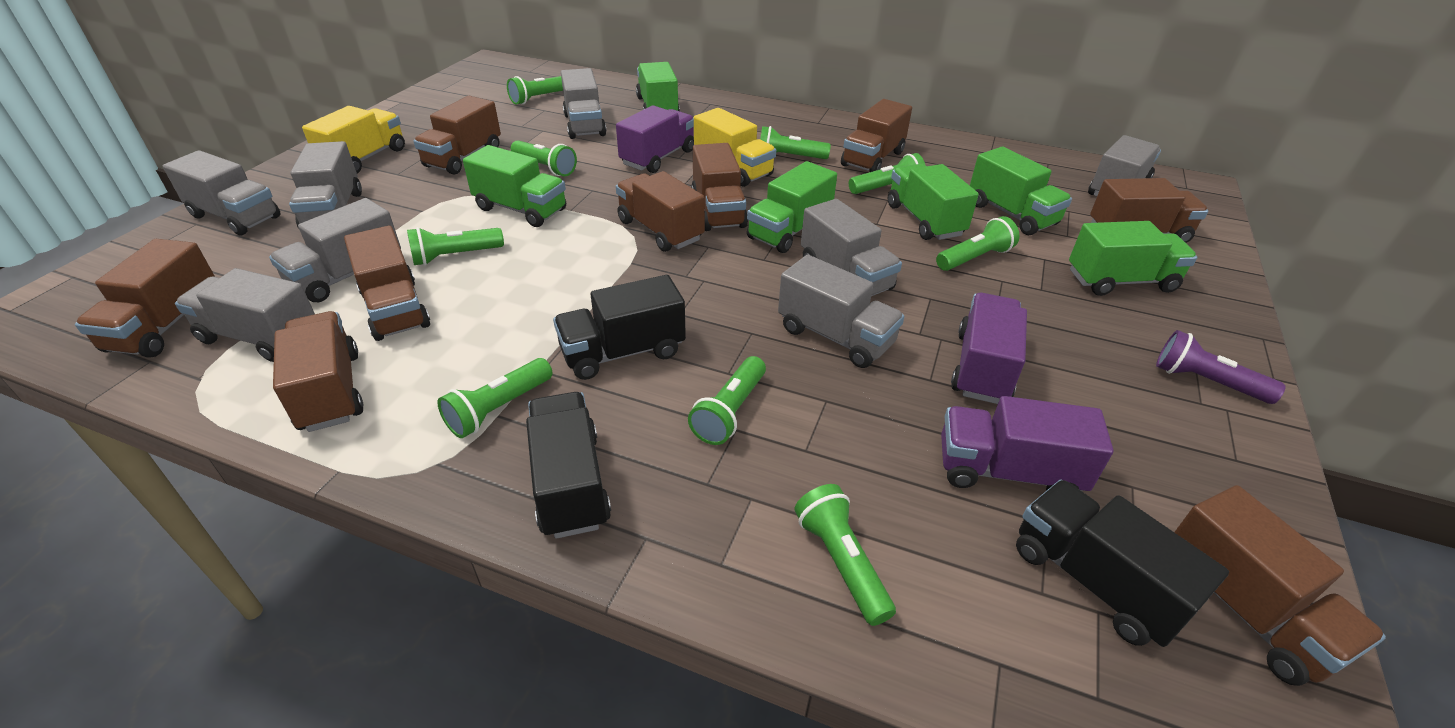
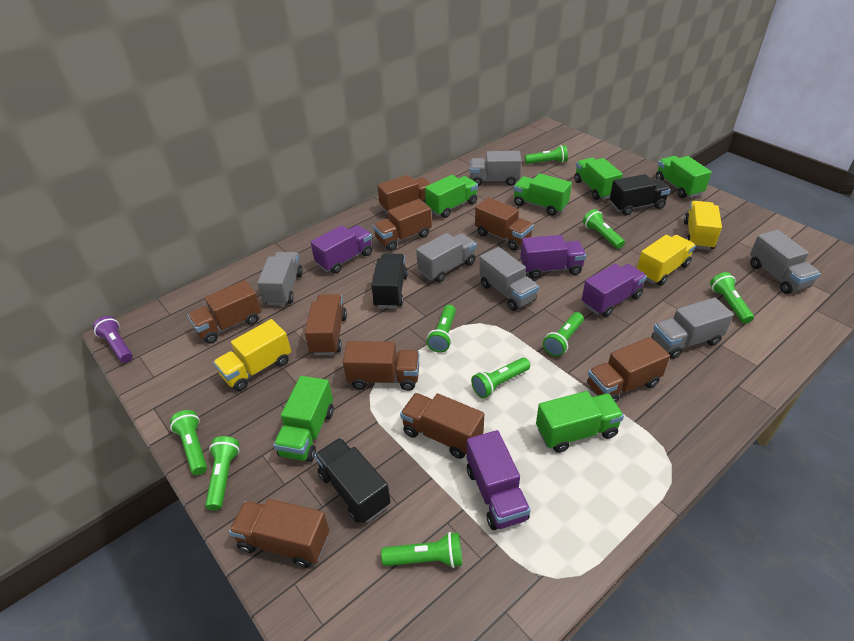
grey truck: 8 -> 6
purple truck: 3 -> 4
yellow truck: 2 -> 3

